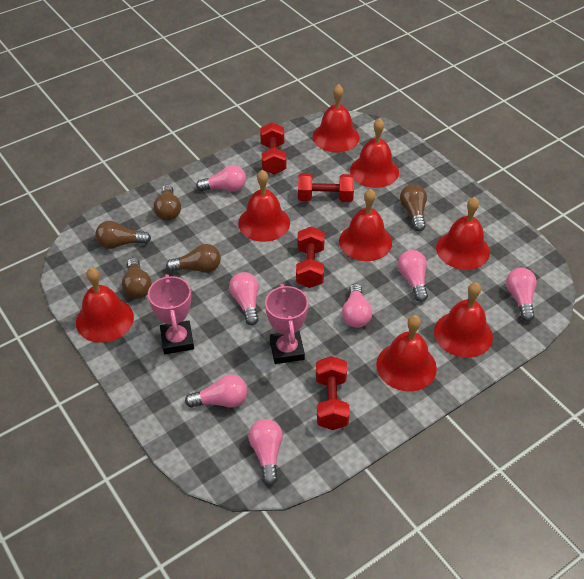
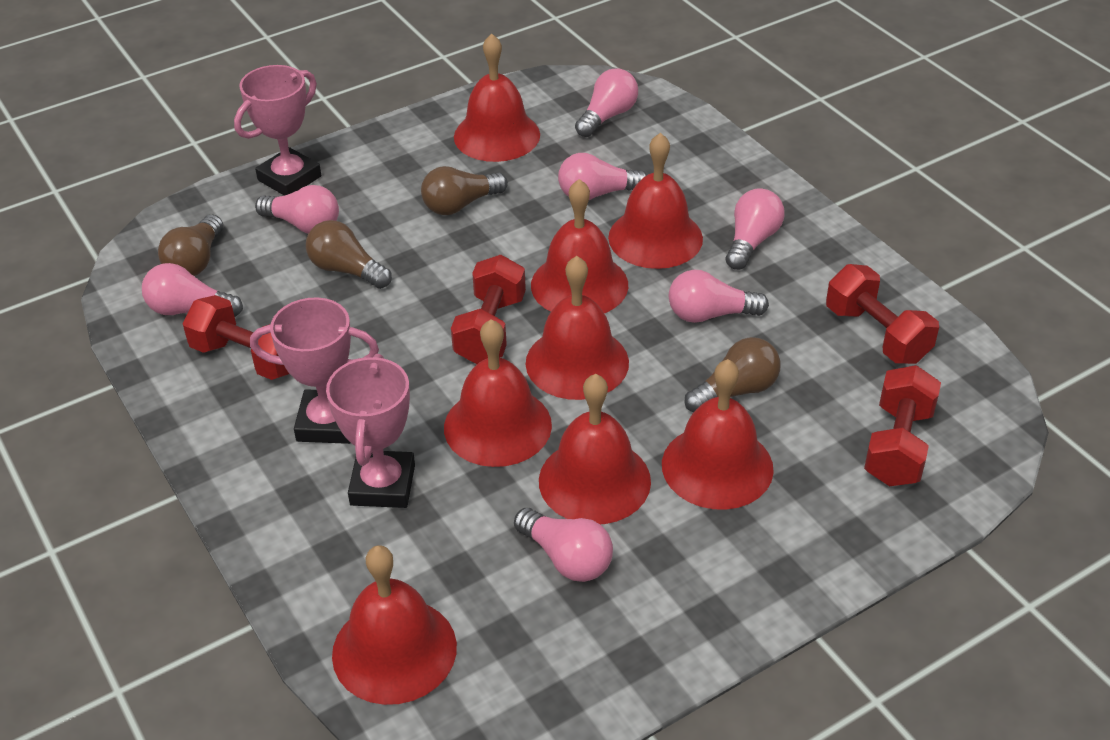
brown light bulb: 5 -> 4
pink trophy: 2 -> 3

